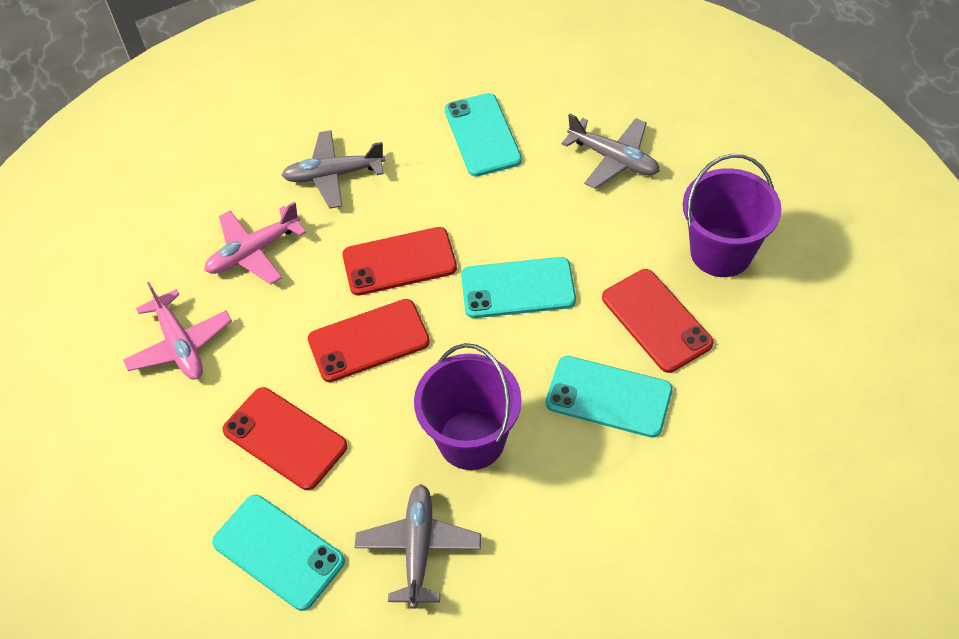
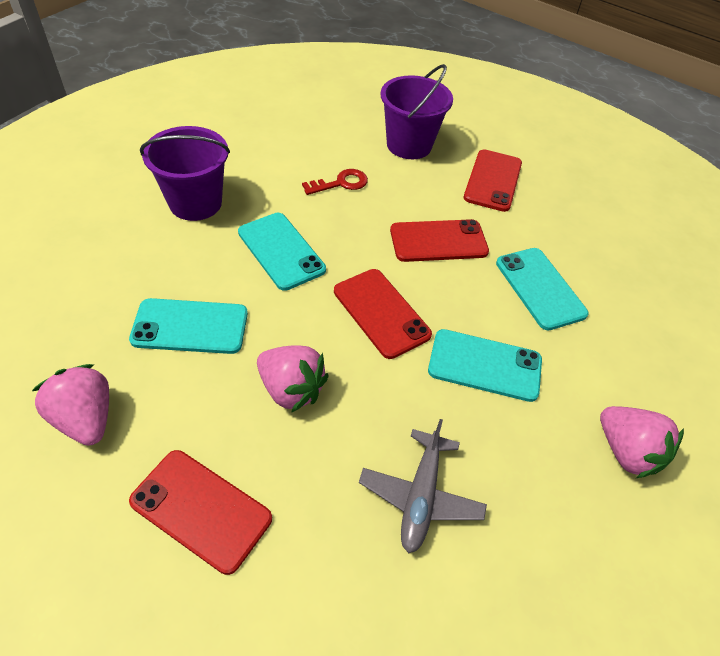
grey plane: 3 -> 1
pink plane: 2 -> 0
pink strawberry: 0 -> 3
red key: 0 -> 1

